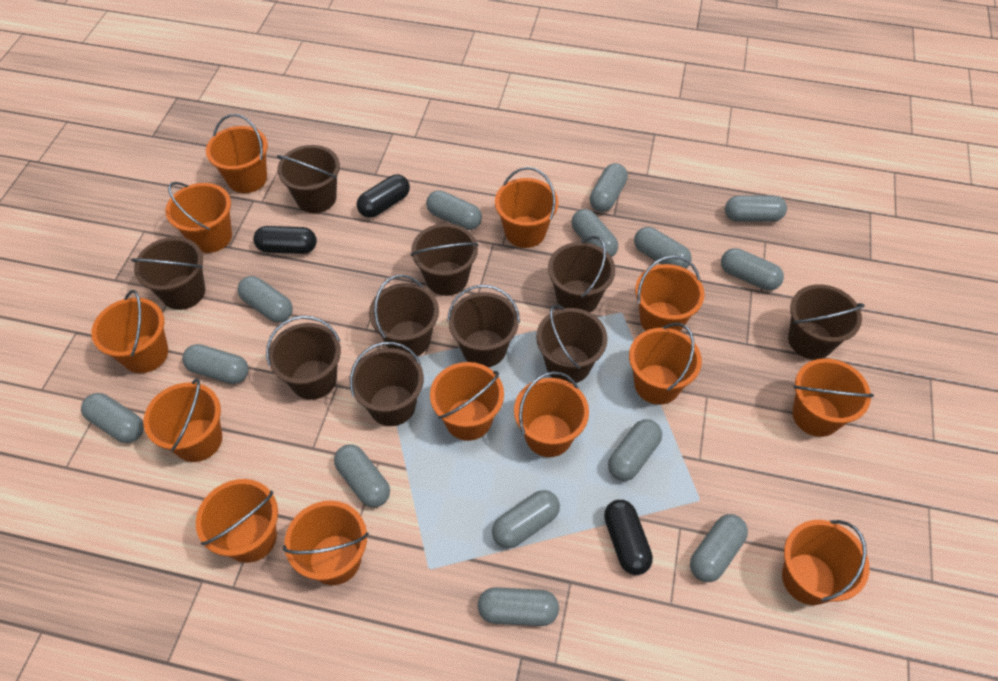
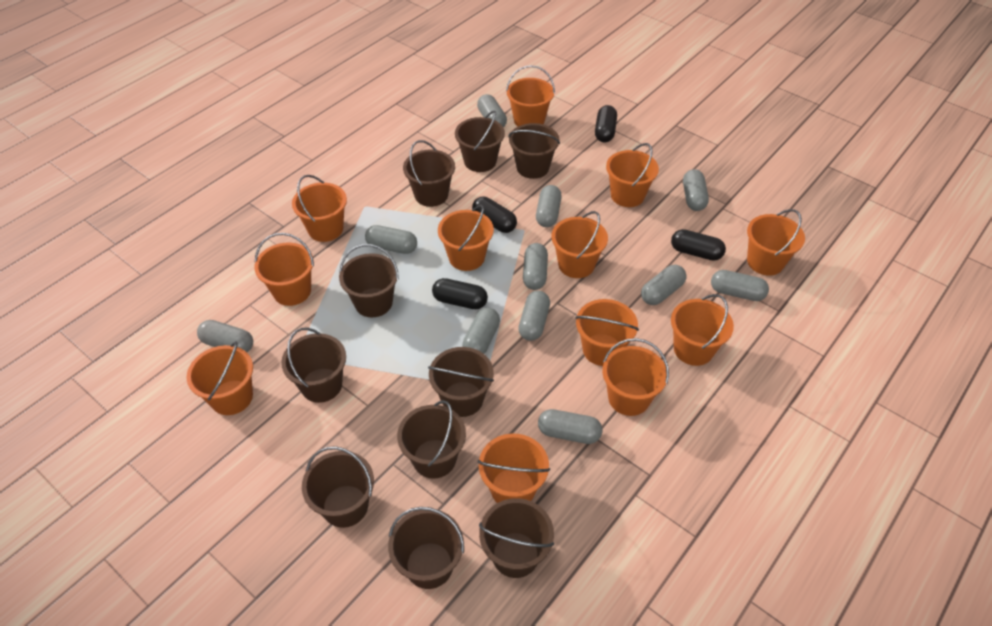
black capsule: 3 -> 4
grey capsule: 14 -> 11
orange bucket: 13 -> 12

